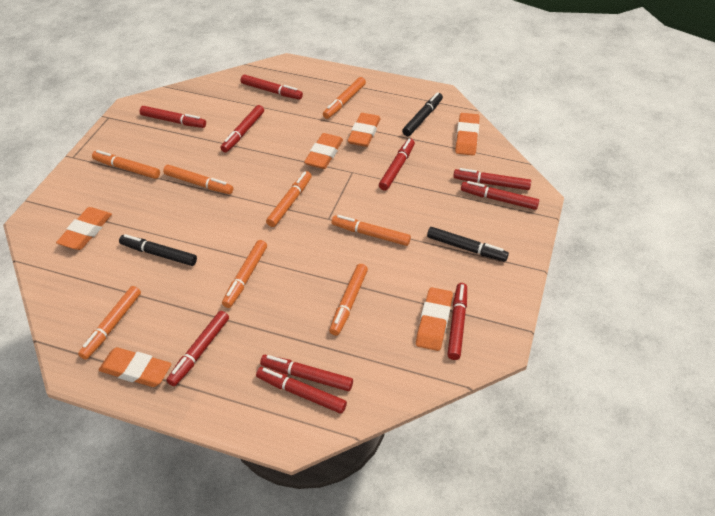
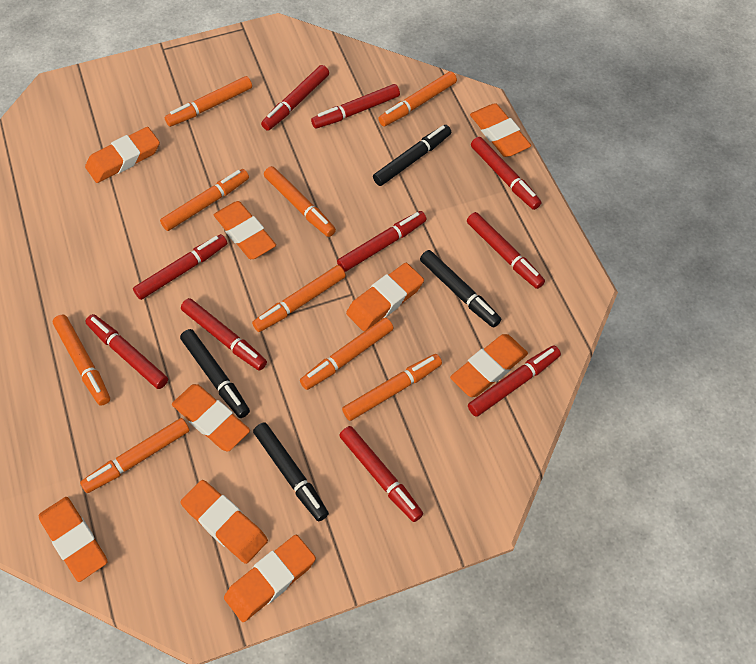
black marker: 3 -> 4
orange eraser: 6 -> 9
orange marker: 8 -> 9

